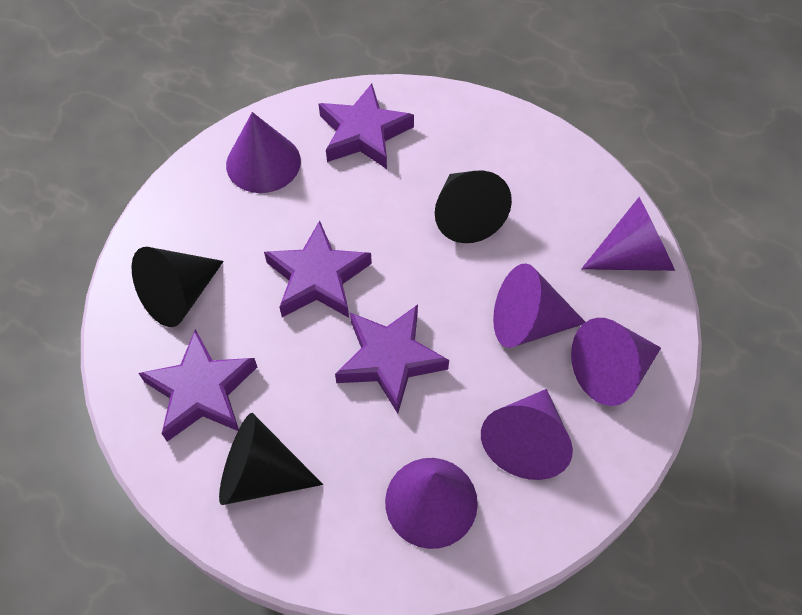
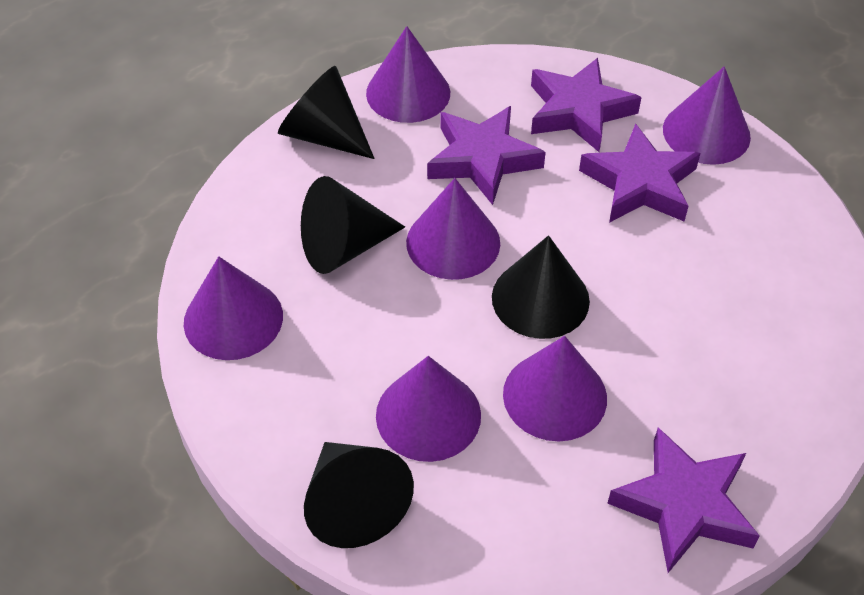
black cone: 3 -> 4

